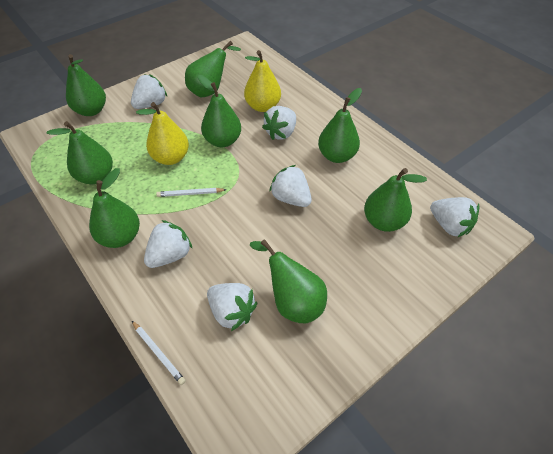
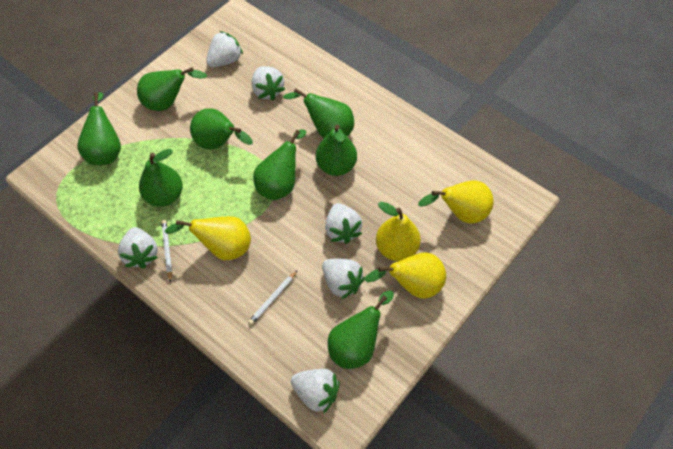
yellow pear: 2 -> 4

